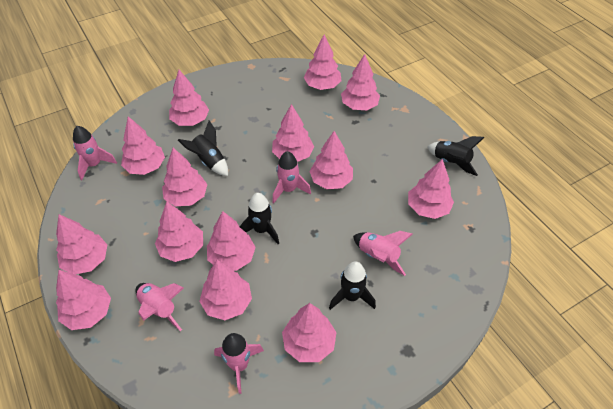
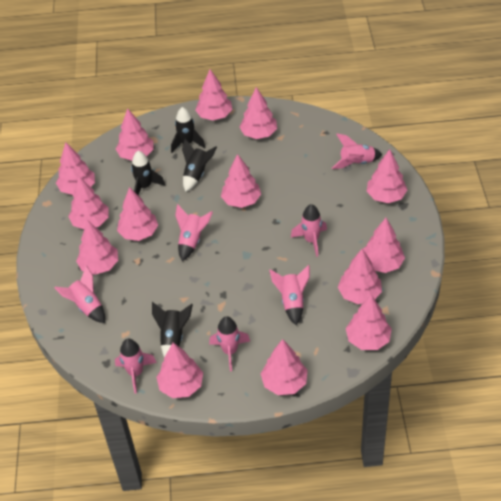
pink rocket: 5 -> 7

